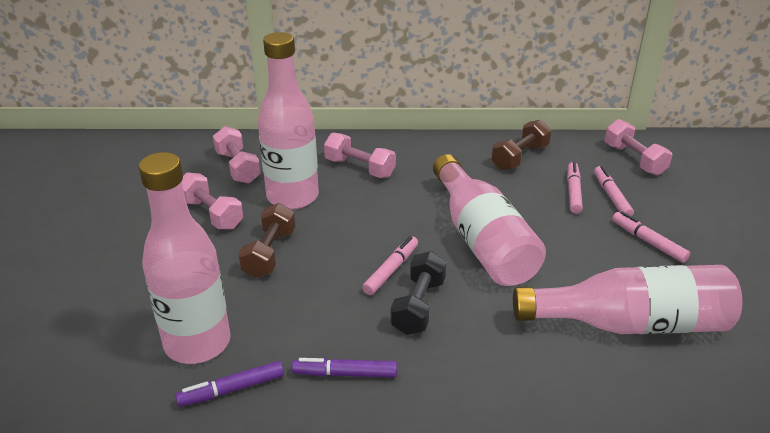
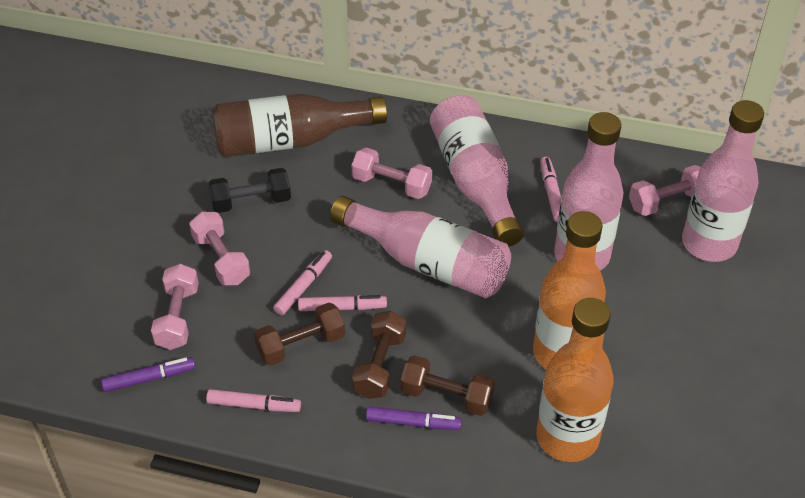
brown bottle: 0 -> 1
brown dumbbell: 2 -> 3
orange bottle: 0 -> 2

